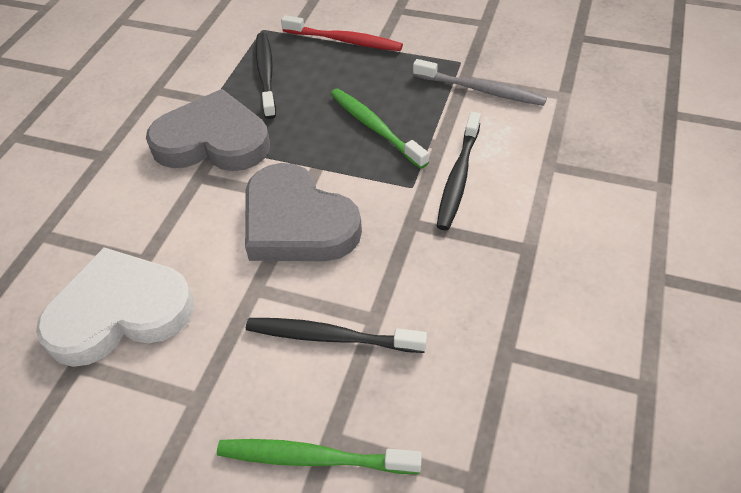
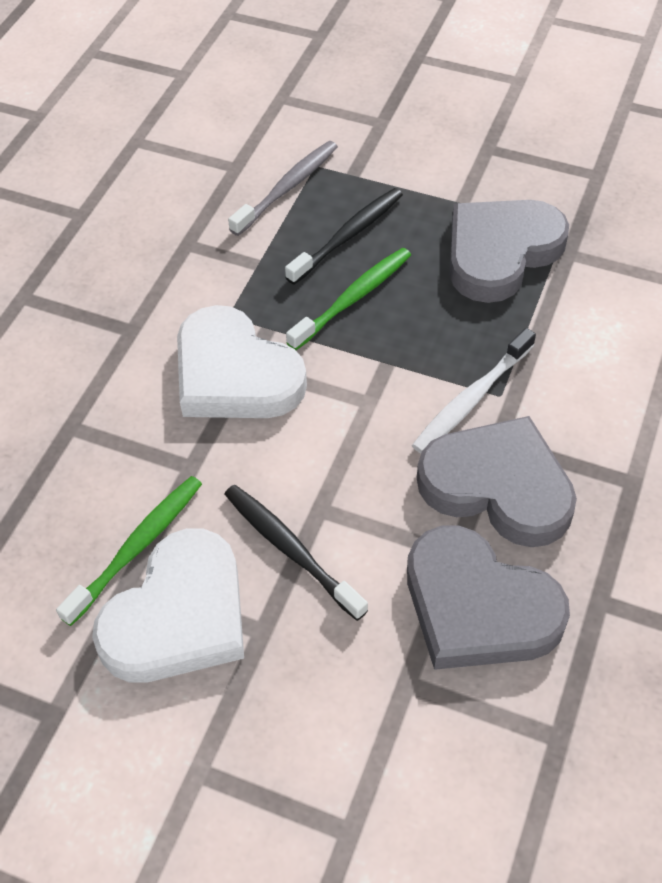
black toothbrush: 3 -> 2
grey heart: 2 -> 3
red toothbrush: 1 -> 0
white heart: 1 -> 2
white toothbrush: 0 -> 1

